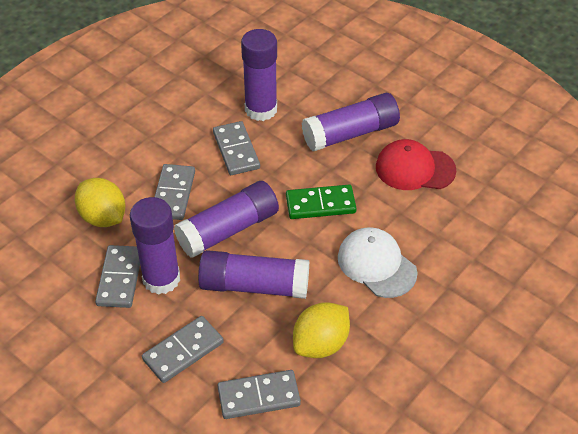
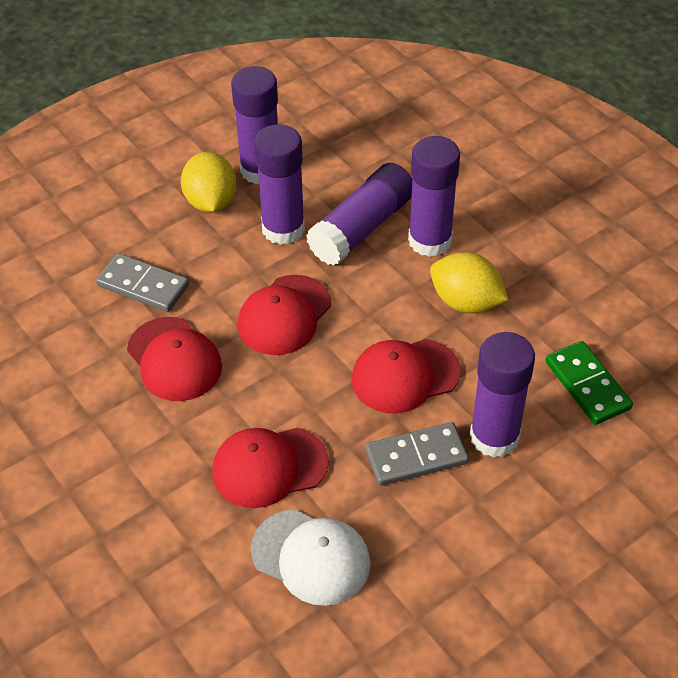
grey domino: 5 -> 2
red cap: 1 -> 4

